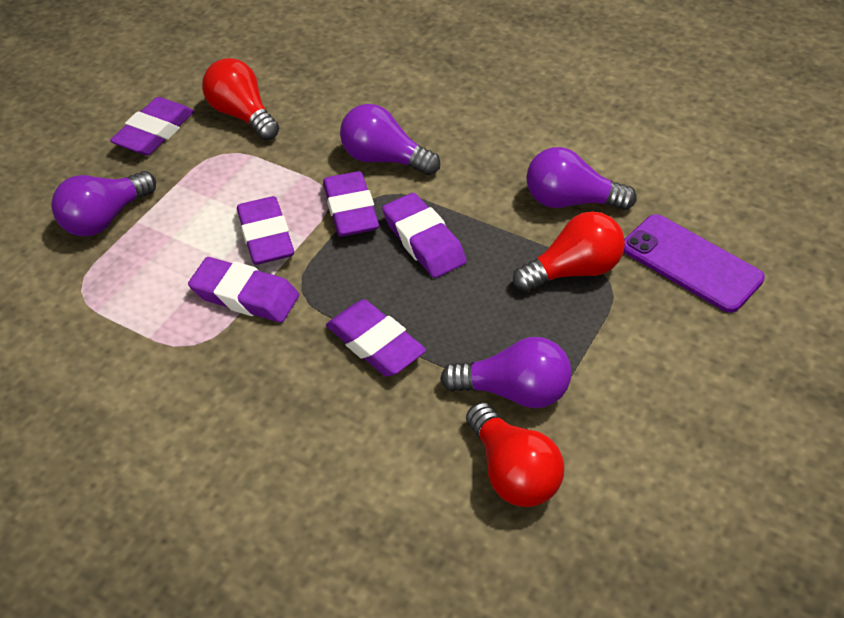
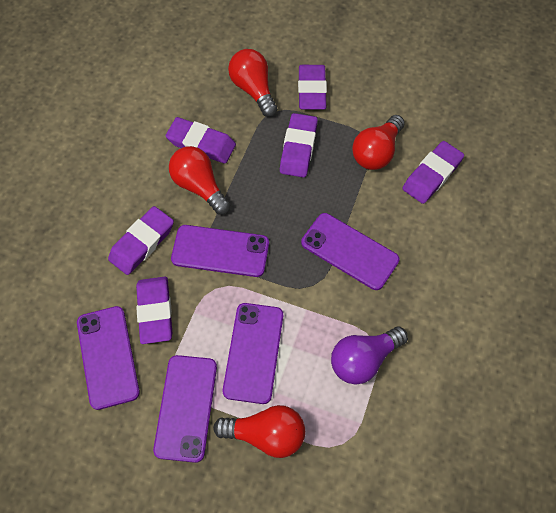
purple light bulb: 4 -> 1
purple phone: 1 -> 5
red light bulb: 3 -> 4

